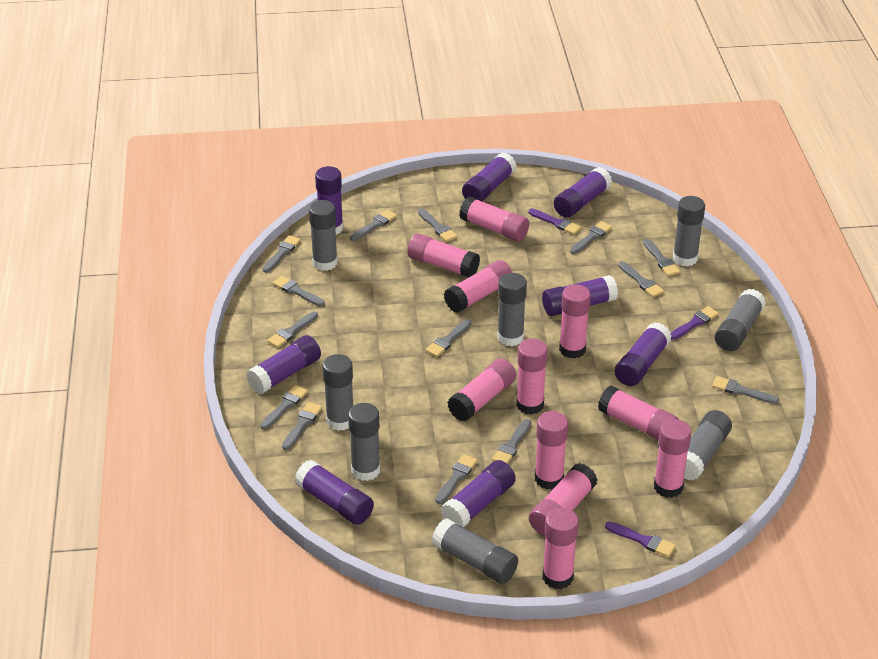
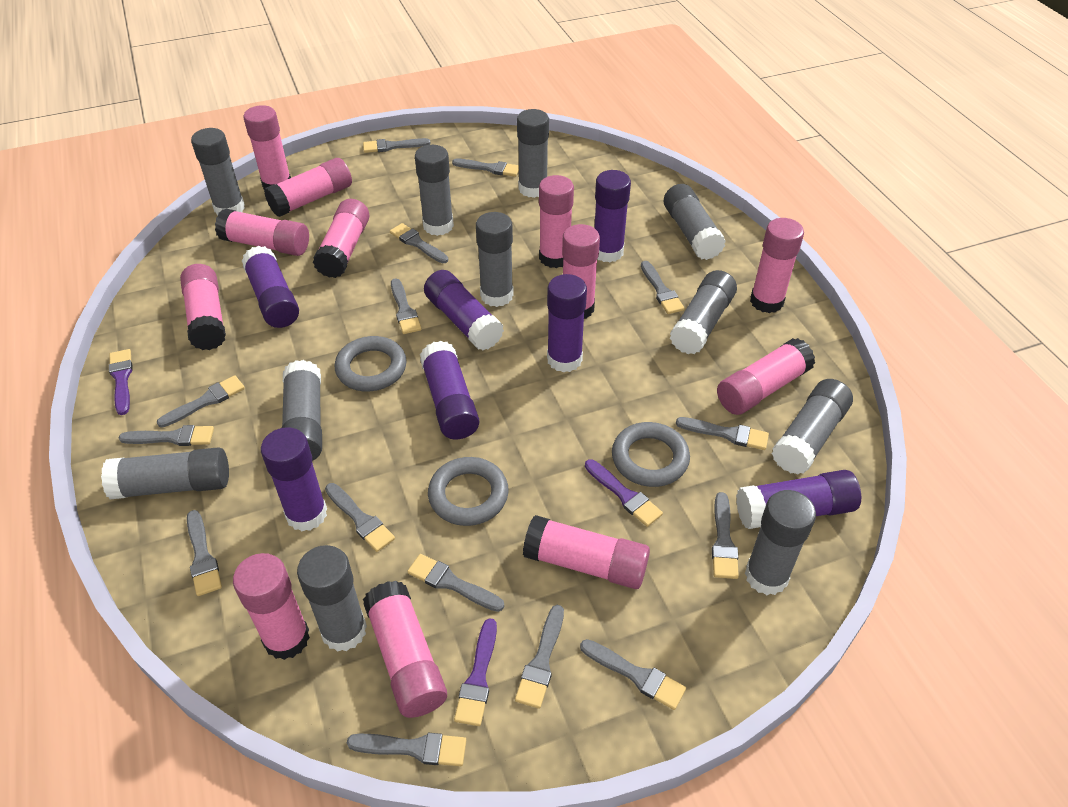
grey brush: 14 -> 15
grey glue stick: 8 -> 11
grey ring: 0 -> 3
pink glue stick: 11 -> 12
purple glue stick: 8 -> 7

